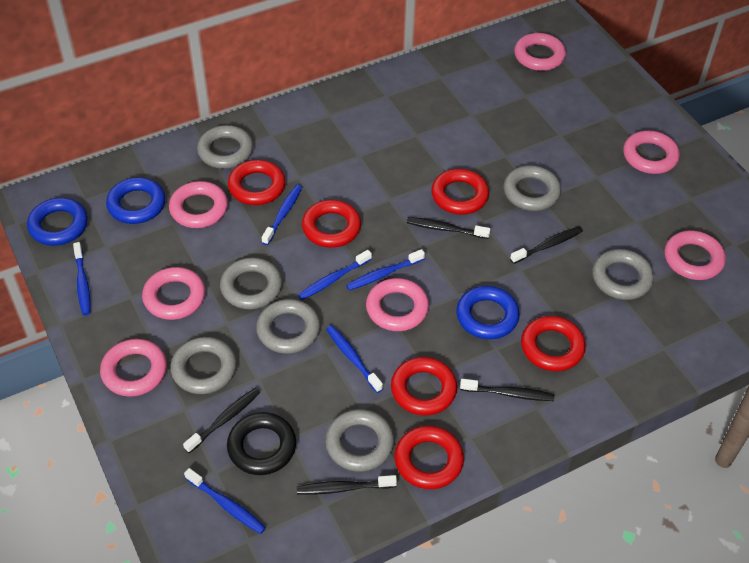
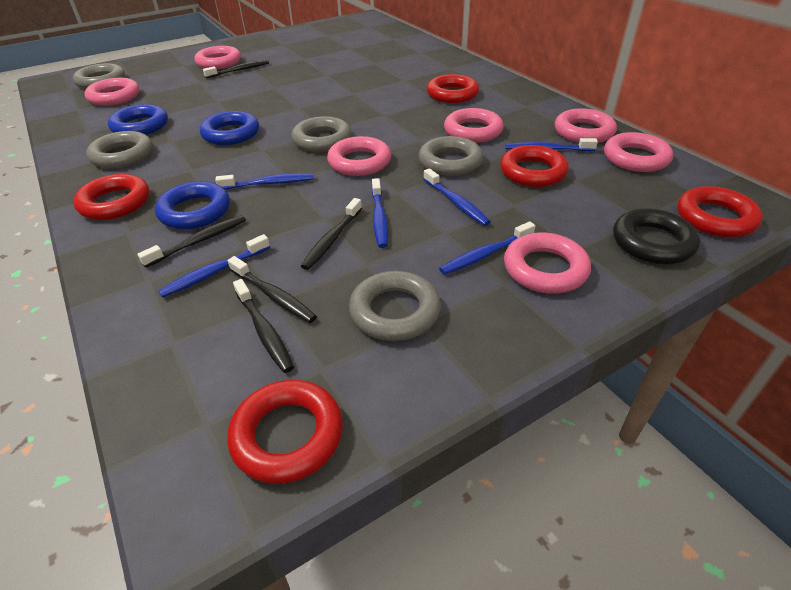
grey ring: 7 -> 5
red ring: 6 -> 5

